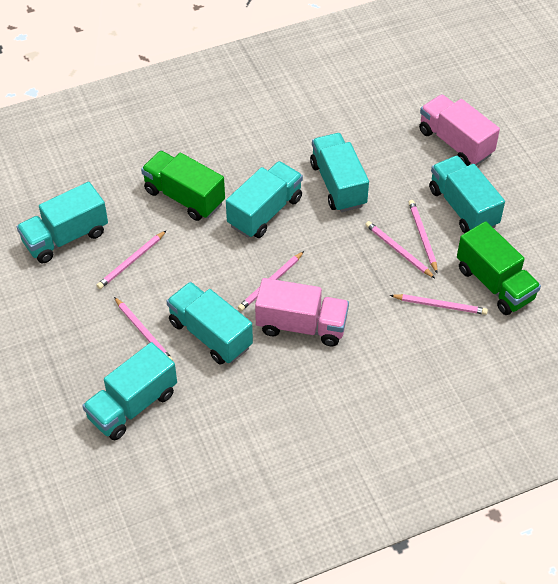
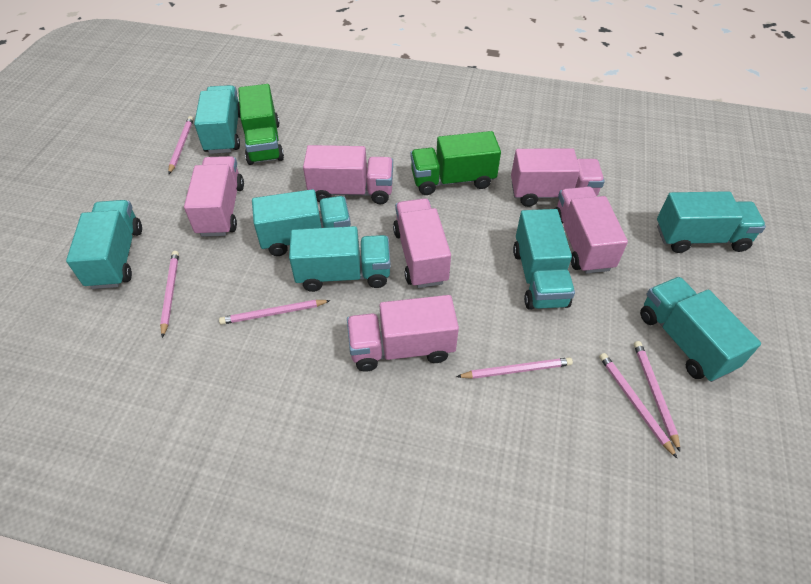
pink truck: 2 -> 6
turquoise truck: 6 -> 7

